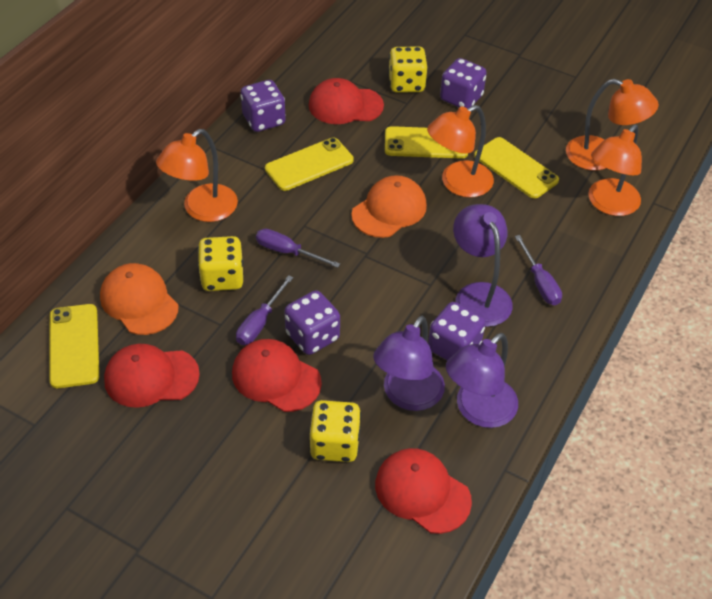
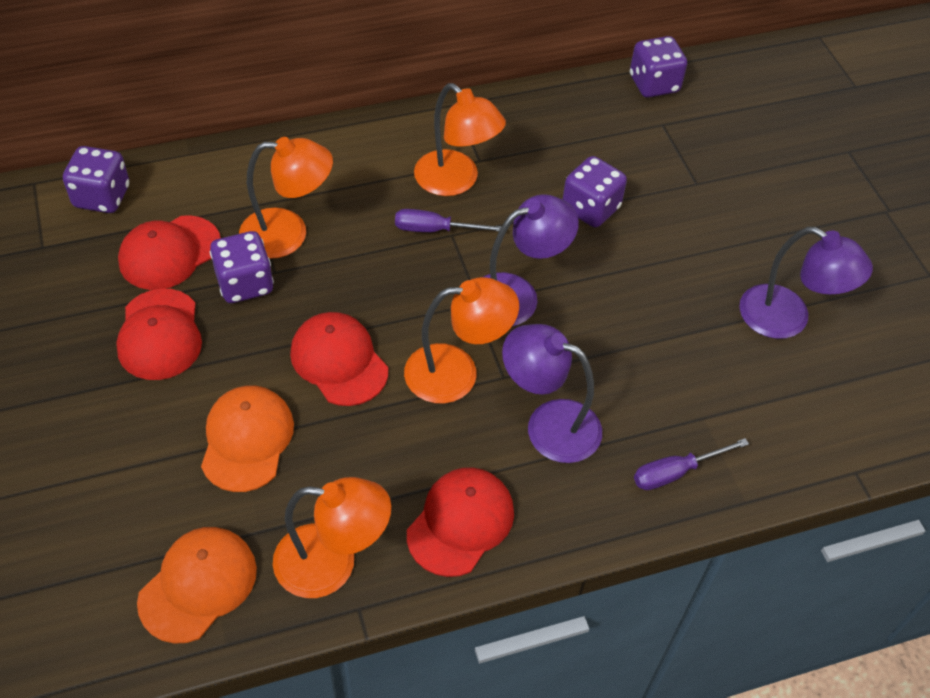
purple screwdriver: 3 -> 2
yellow dice: 3 -> 0
yellow phone: 4 -> 0

